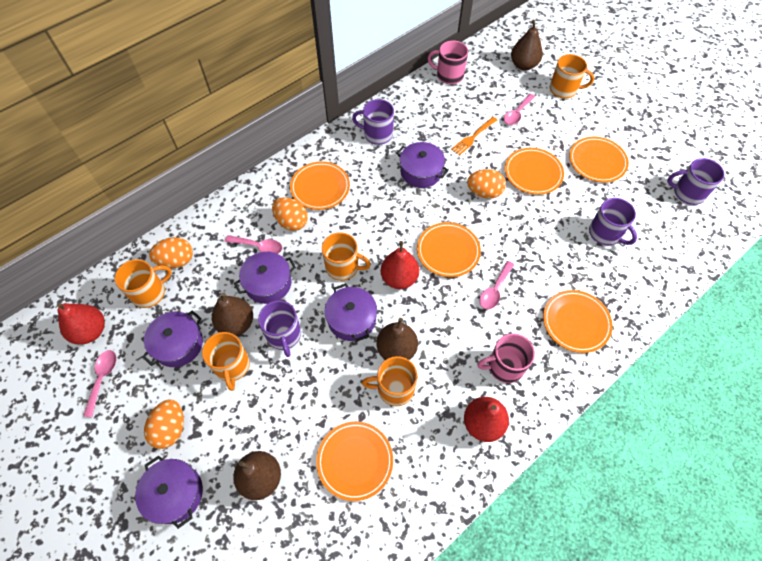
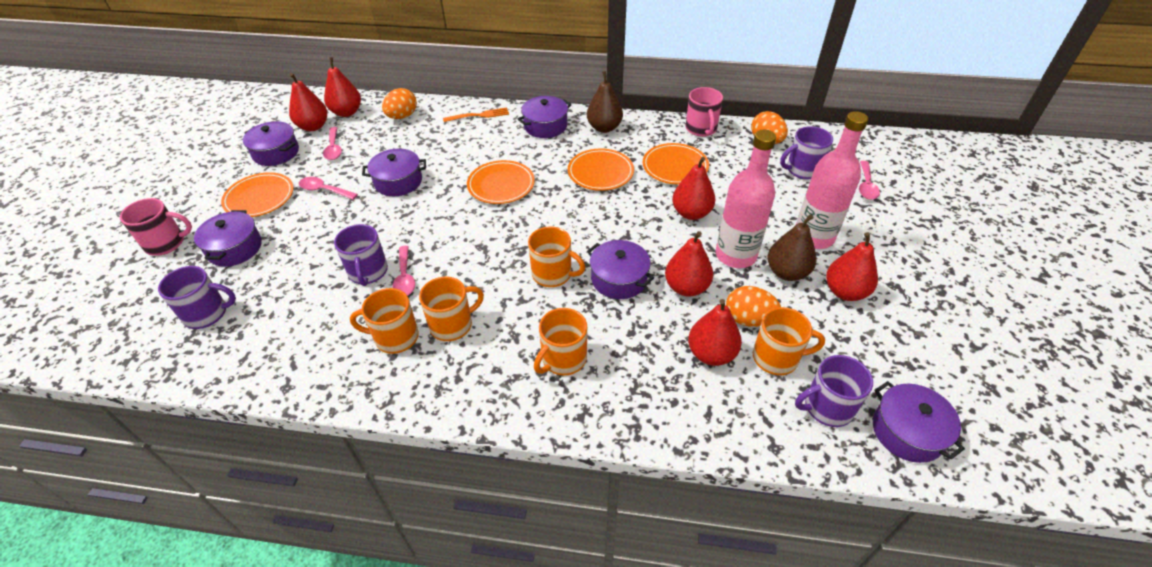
brown pear: 4 -> 2
orange egg: 4 -> 3
orange plate: 6 -> 4
pink bottle: 0 -> 2
purple pot: 5 -> 6
red pear: 3 -> 6

